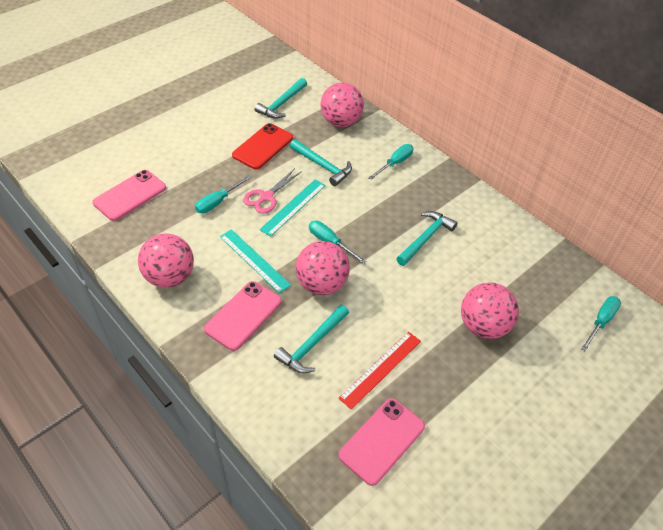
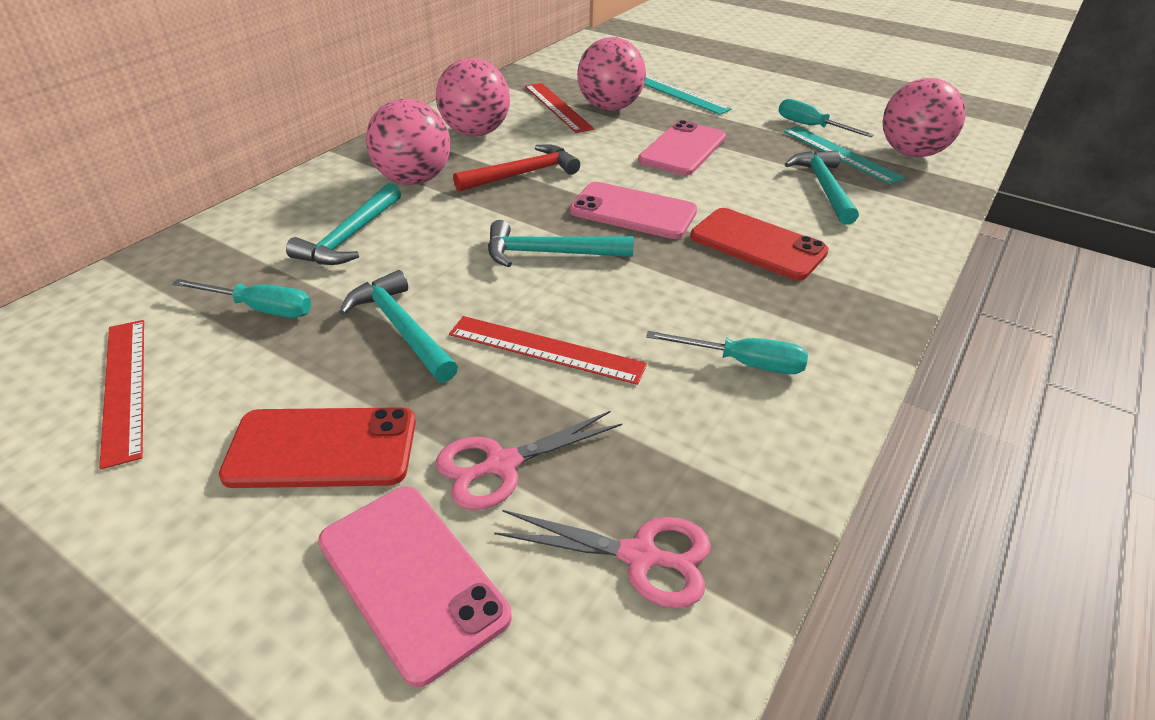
pink scissors: 1 -> 2
red hammer: 0 -> 1
red phone: 1 -> 2
red ruler: 1 -> 3
turquoise screwdriver: 4 -> 3

